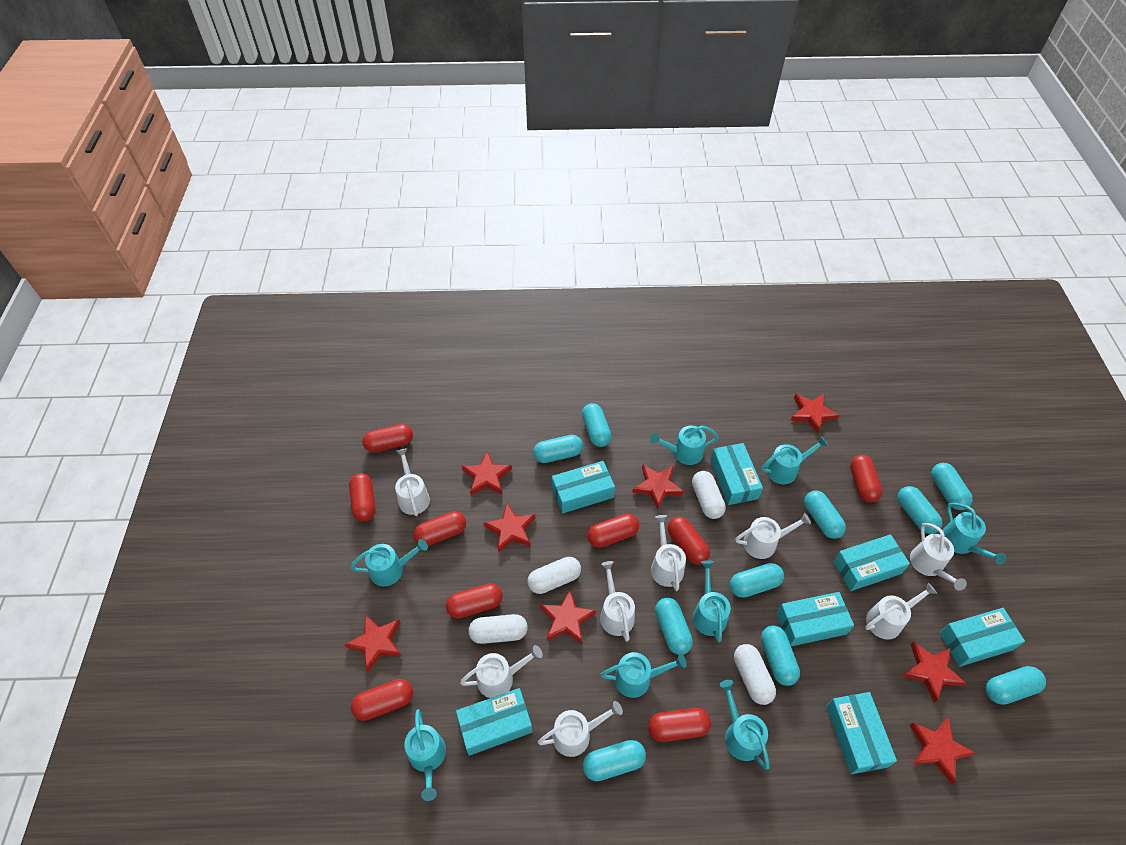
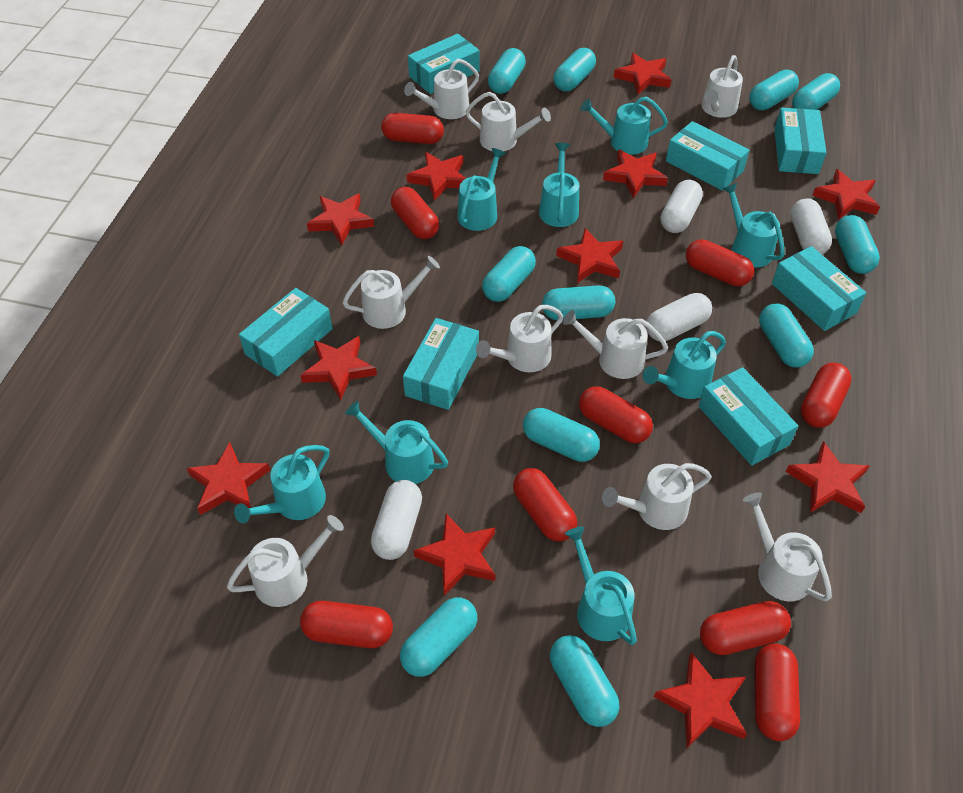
red star: 8 -> 11
turquoise capsule: 10 -> 11
white watering can: 8 -> 9

